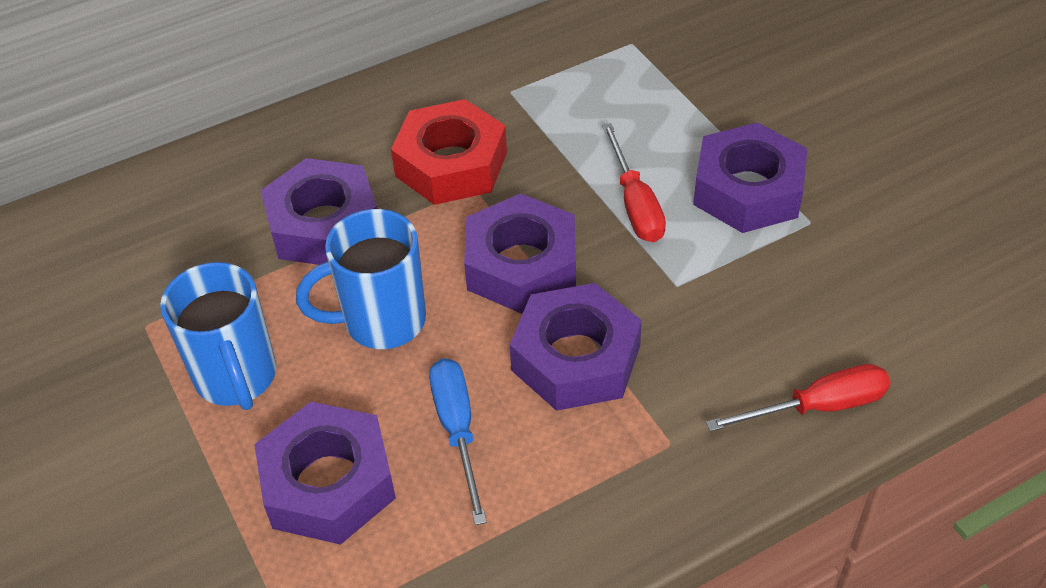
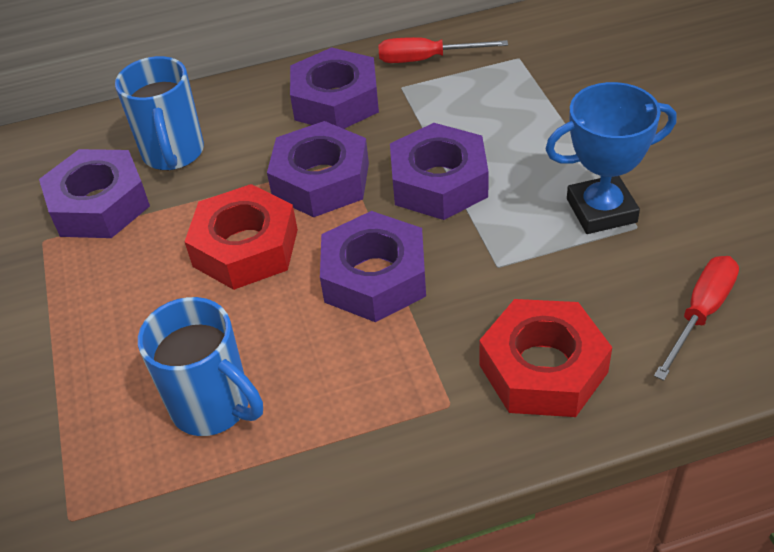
blue screwdriver: 1 -> 0
blue trophy: 0 -> 1
red nut: 1 -> 2

